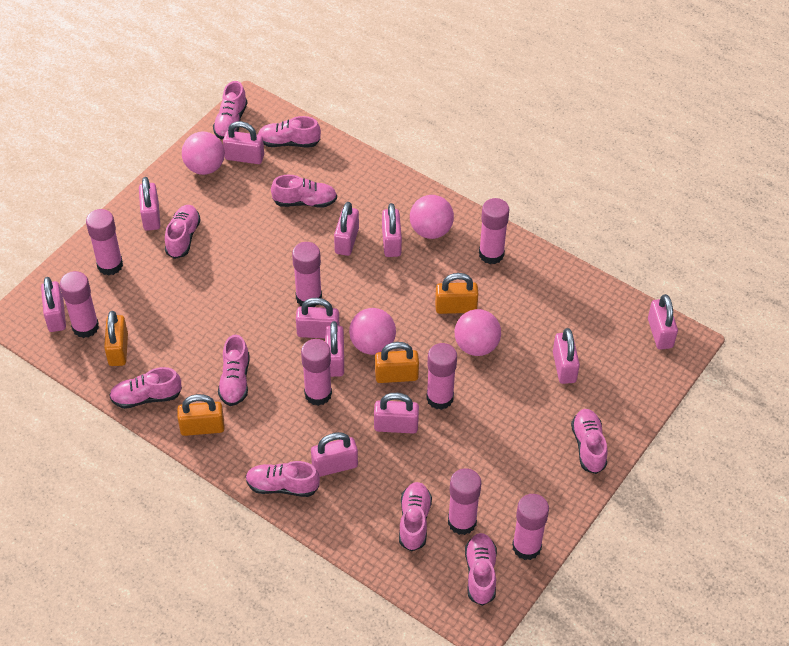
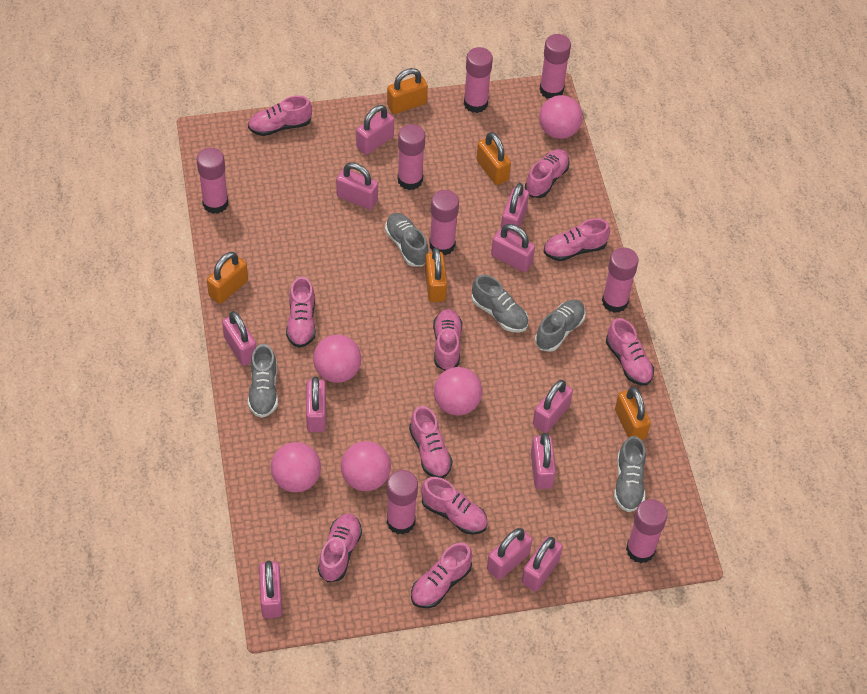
grey shoe: 0 -> 5
orange padlock: 4 -> 5
pink ball: 4 -> 5

